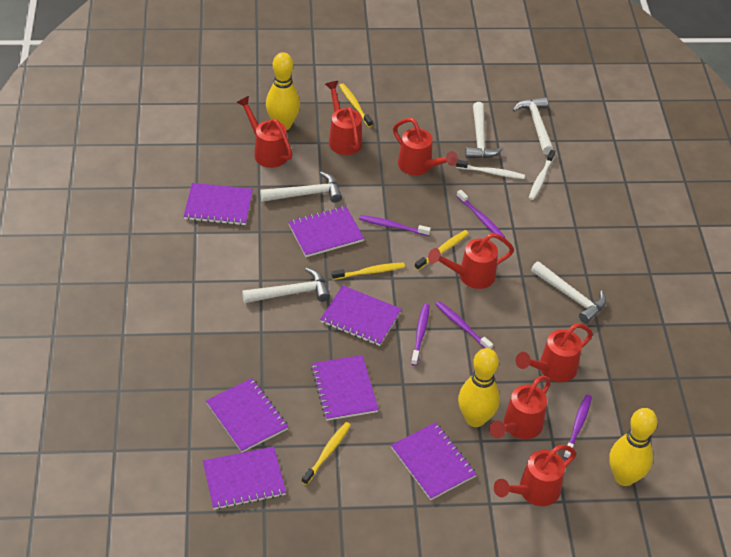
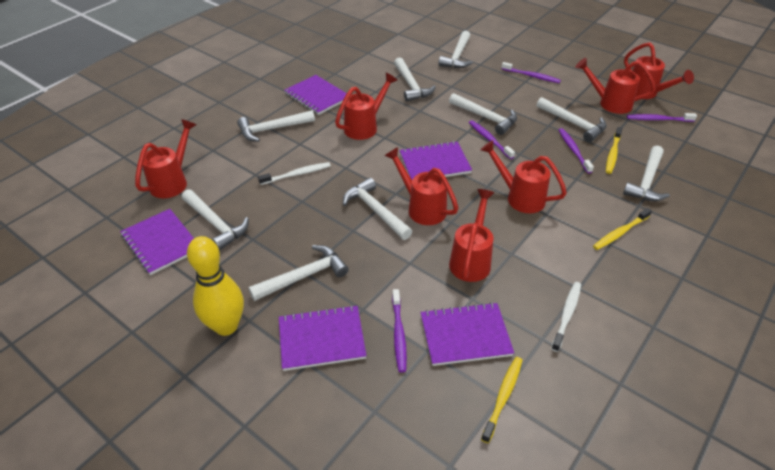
purple notebook: 7 -> 5
white hammer: 5 -> 9
yellow bowling pin: 3 -> 1
yellow toothbrush: 4 -> 3

